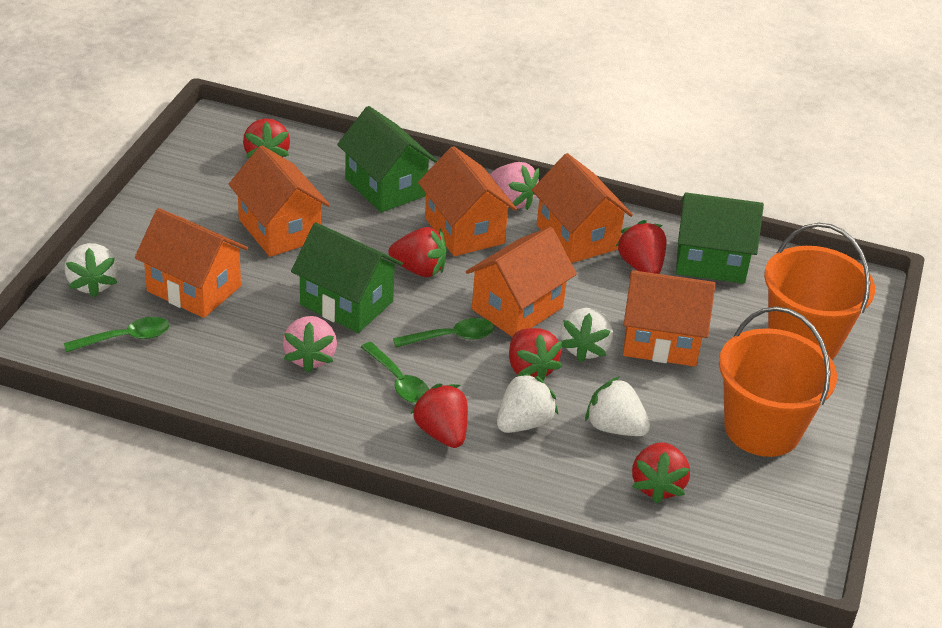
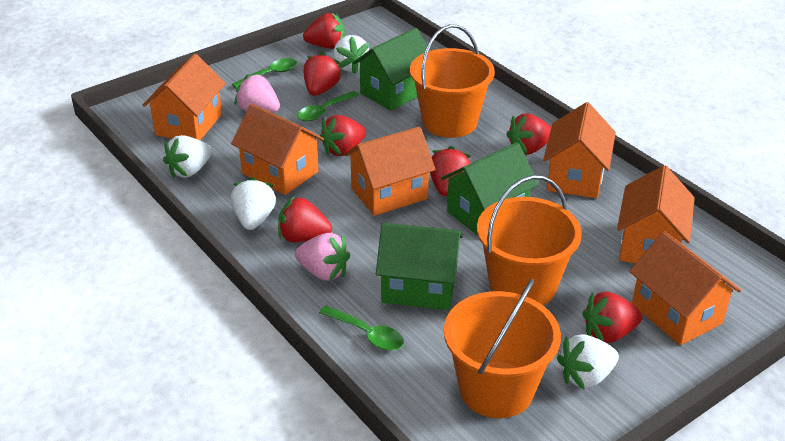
orange bucket: 2 -> 3
red strawberry: 6 -> 7

